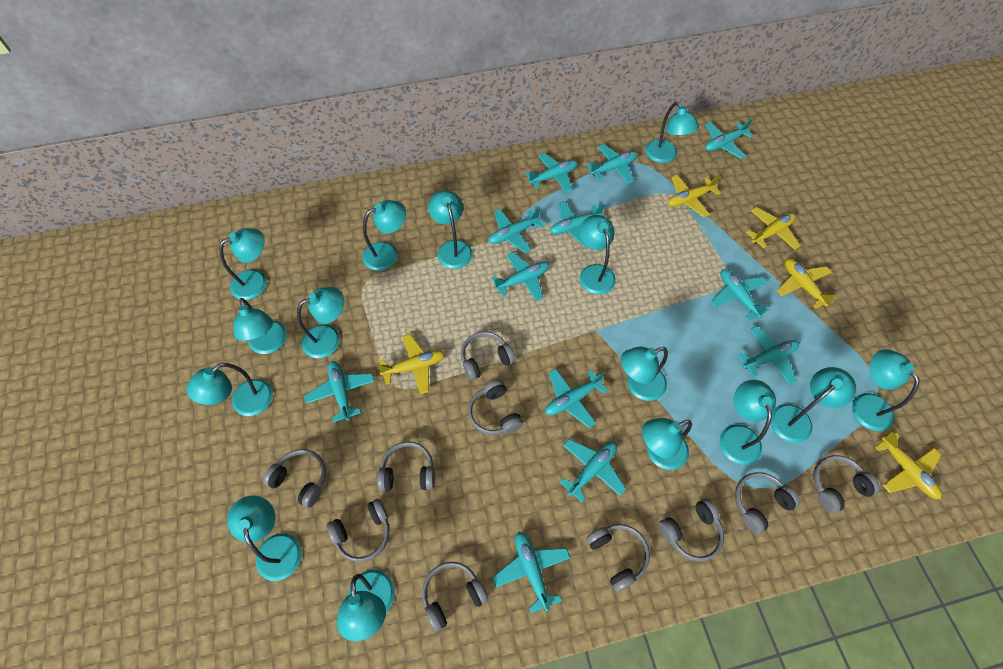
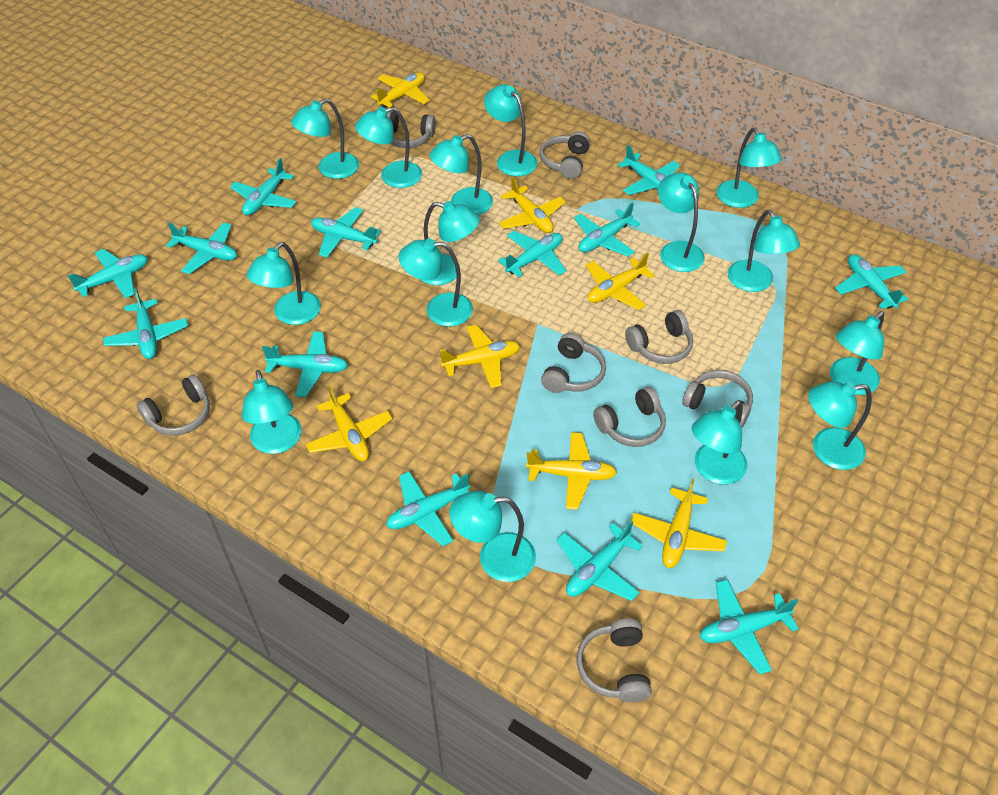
grey headphones: 10 -> 8
turquoise plane: 12 -> 13
yellow plane: 5 -> 7

